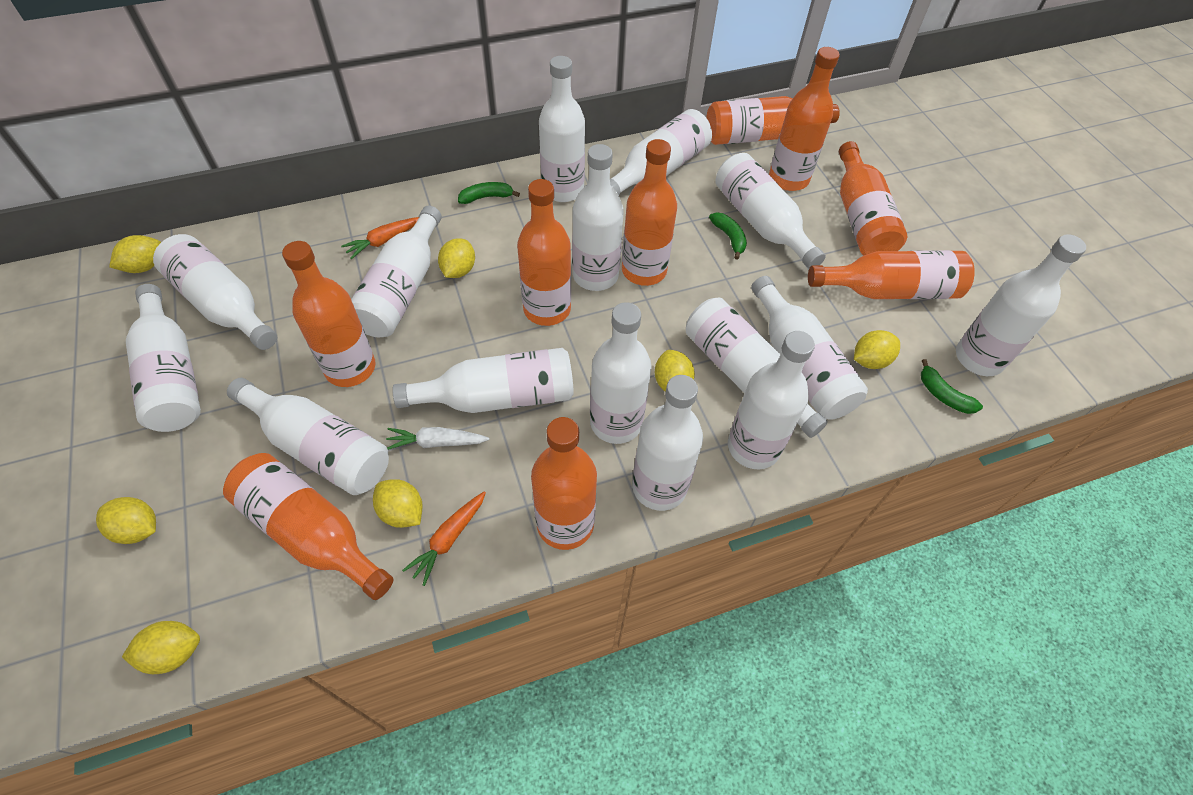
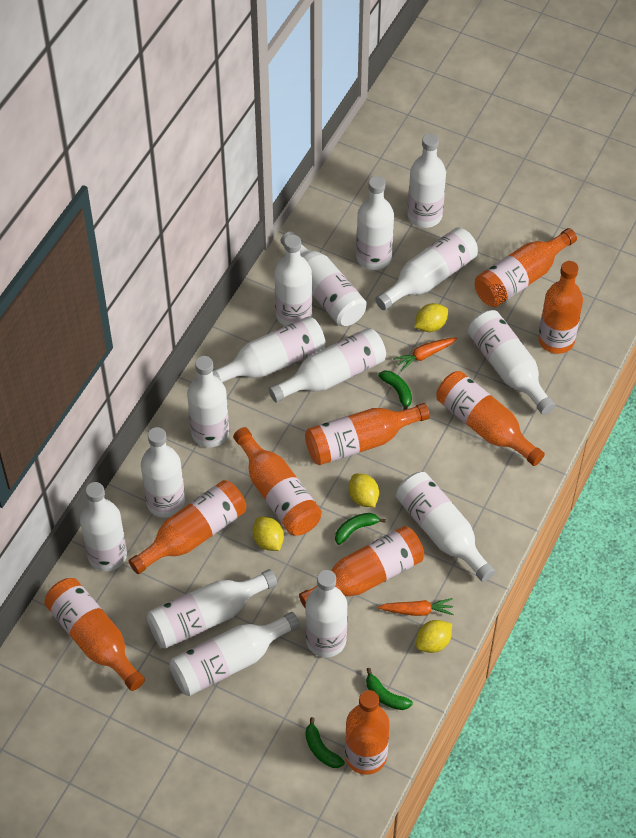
green banana: 3 -> 4
white carrot: 1 -> 0
yellow lemon: 7 -> 4

